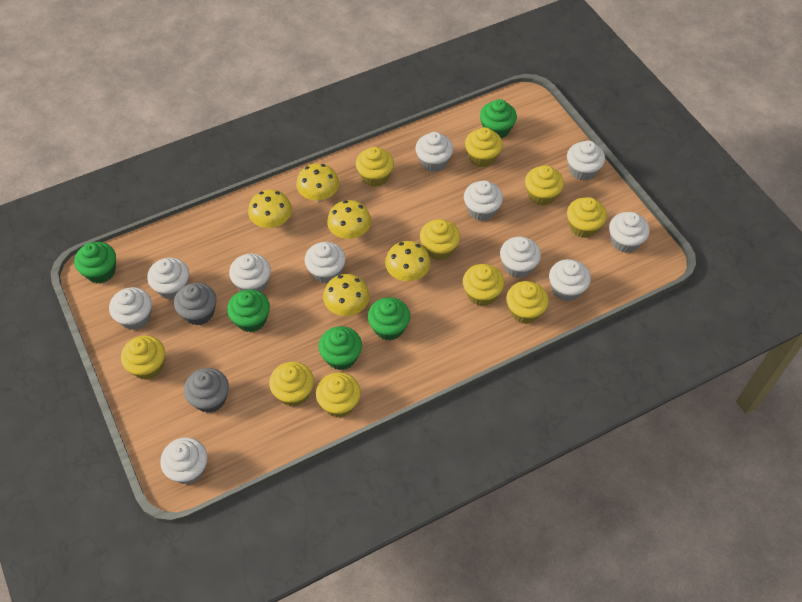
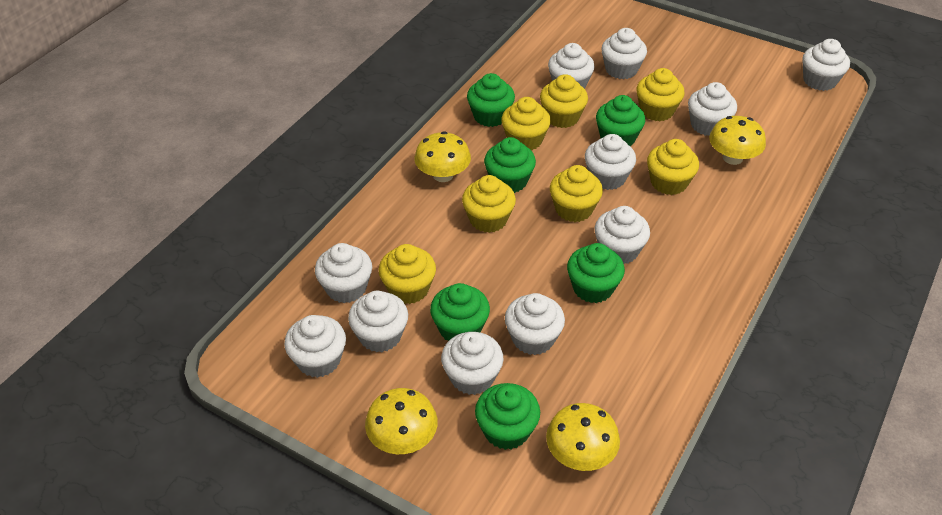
green cupcake: 5 -> 6
grey cupcake: 2 -> 0
yellow cupcake: 10 -> 7
yellow mushroom: 5 -> 4

